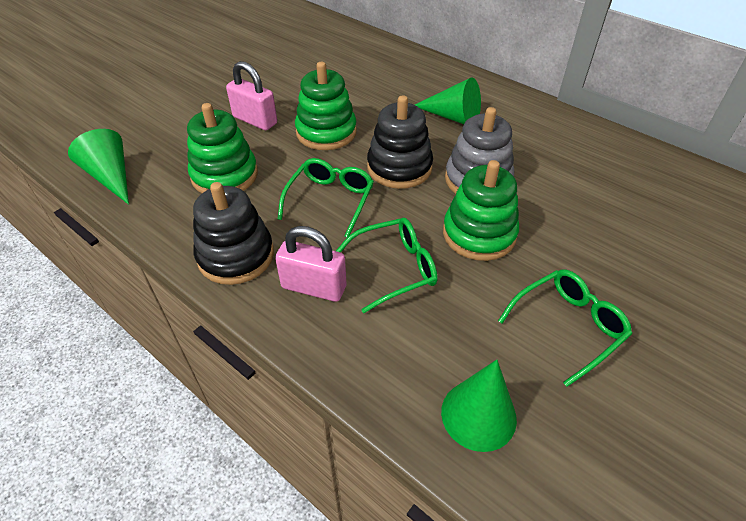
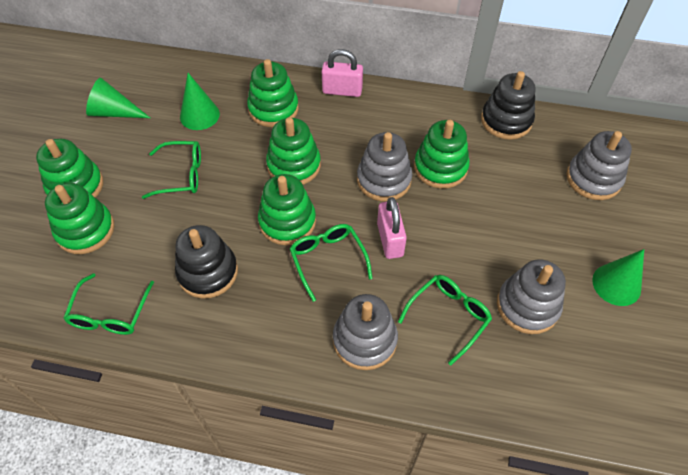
green glasses: 3 -> 4
green stacking toy: 3 -> 6
grey stacking toy: 1 -> 4

